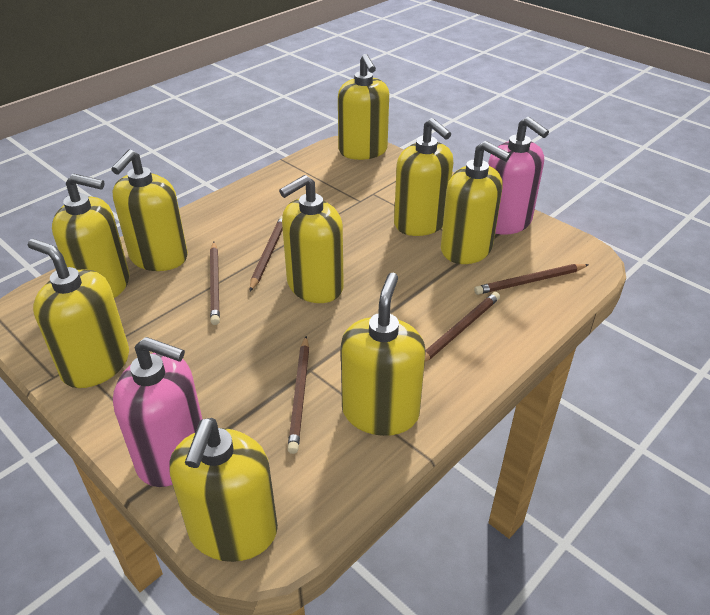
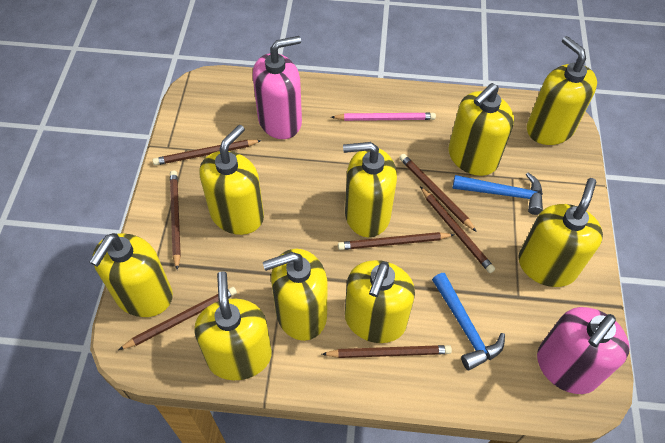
blue hammer: 0 -> 2
brown pencil: 5 -> 7
pink pencil: 0 -> 1

